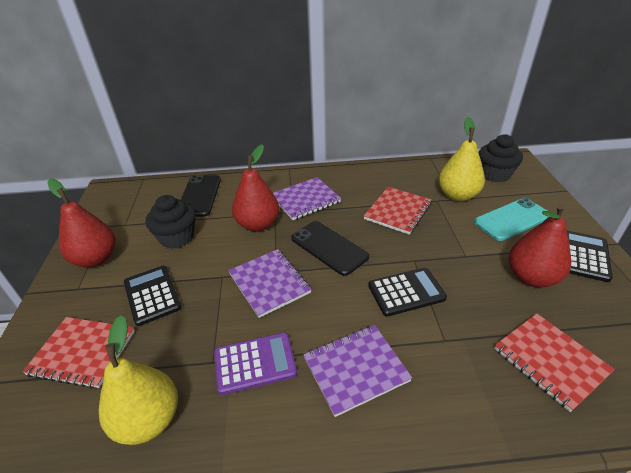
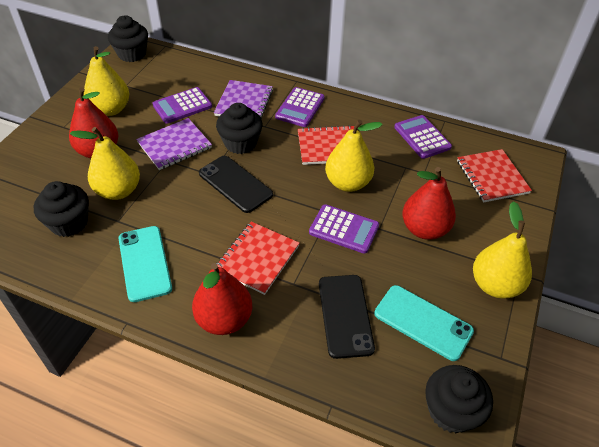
black calculator: 3 -> 0
black cupcake: 2 -> 4
purple calculator: 1 -> 4
purple notebook: 3 -> 2
turquoise phone: 1 -> 2
yellow pear: 2 -> 4

